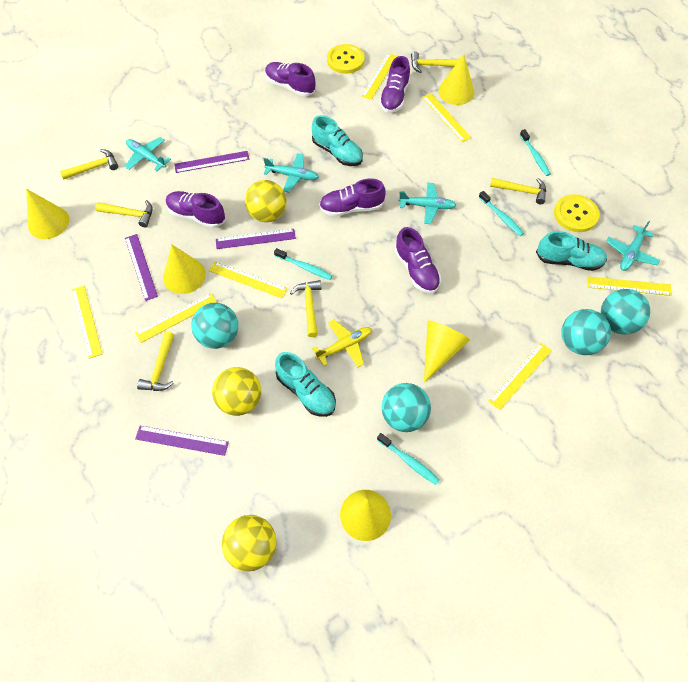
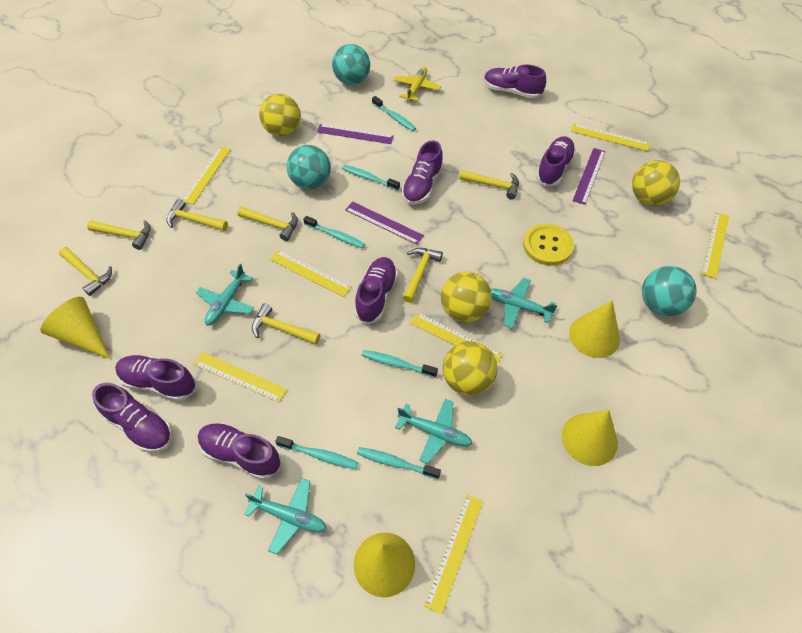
purple ruler: 4 -> 3
purple shoe: 5 -> 7
turquoise ball: 4 -> 3
turquoise shoe: 3 -> 0
turquoise toothbrush: 4 -> 6
yellow ball: 3 -> 4
yellow button: 2 -> 1
yellow cone: 5 -> 4
yellow hammer: 6 -> 7

